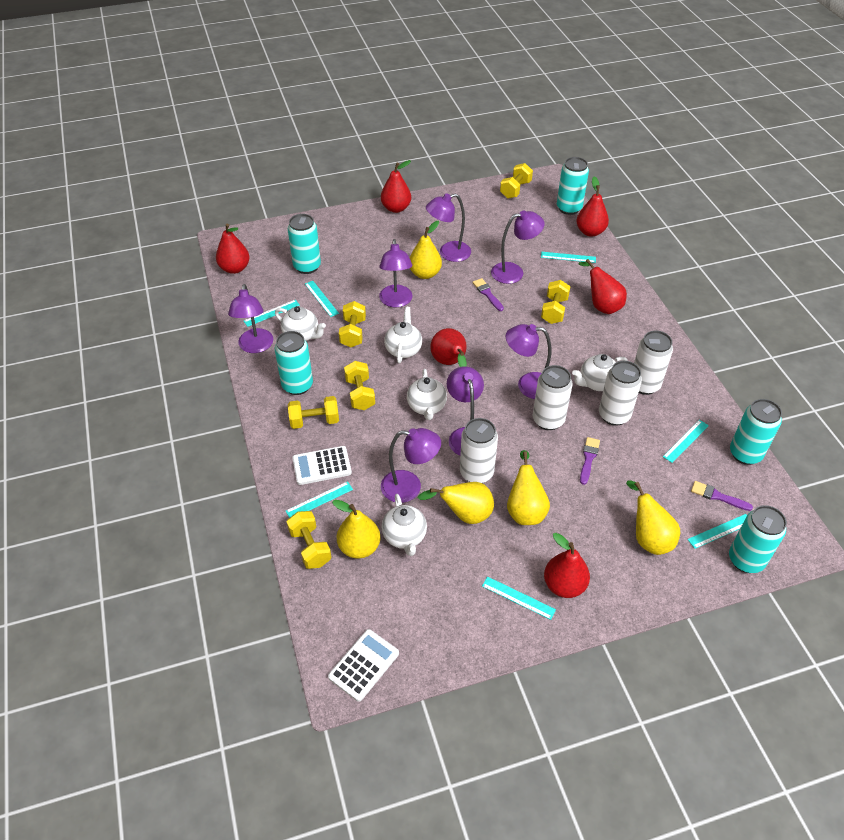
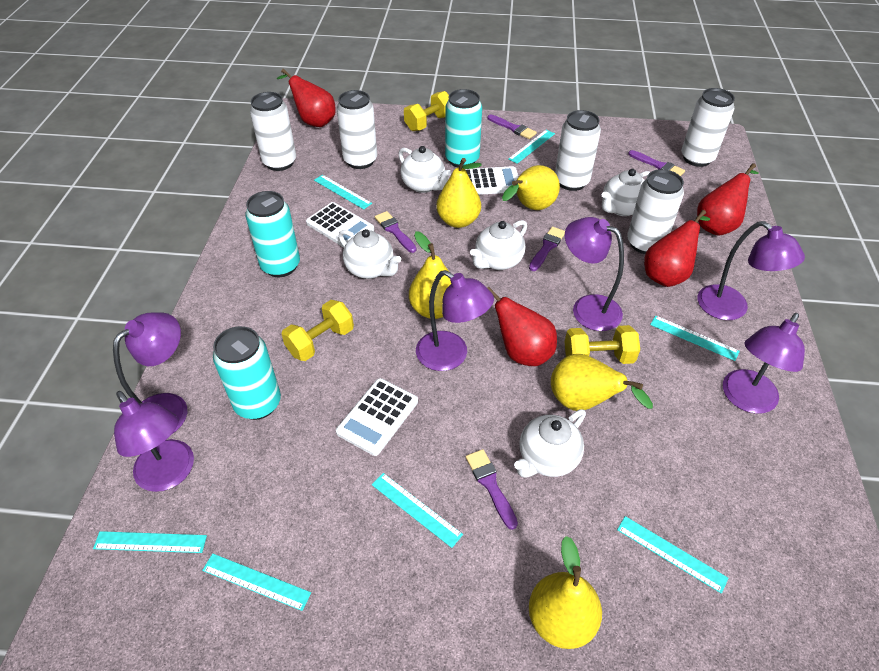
purple brush: 3 -> 5
purple lamp: 7 -> 6
red pear: 6 -> 4
turquoise can: 5 -> 3
white calculator: 2 -> 3
white can: 4 -> 5
yellow dumbbell: 6 -> 3

